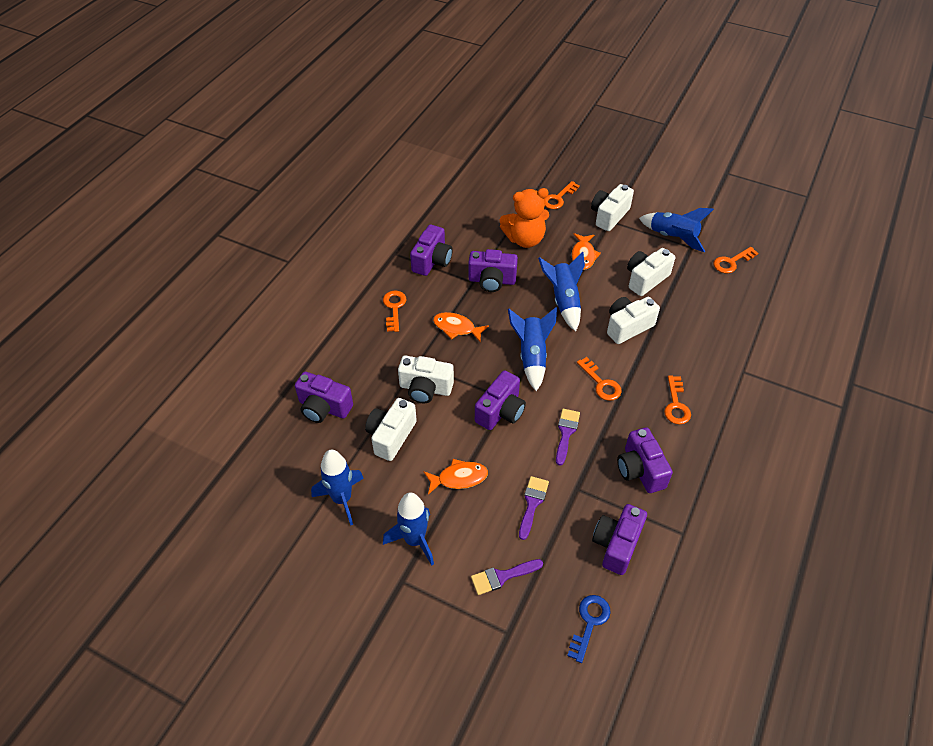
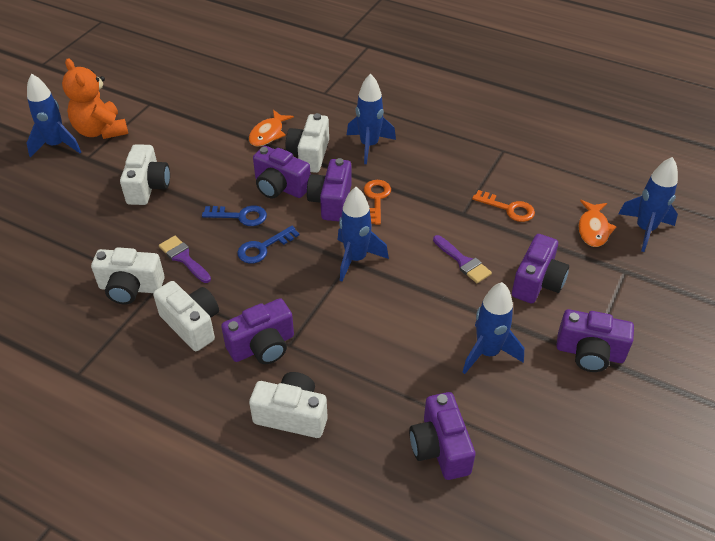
blue key: 1 -> 2
orange fish: 3 -> 2
orange key: 5 -> 2
purple brush: 3 -> 2

